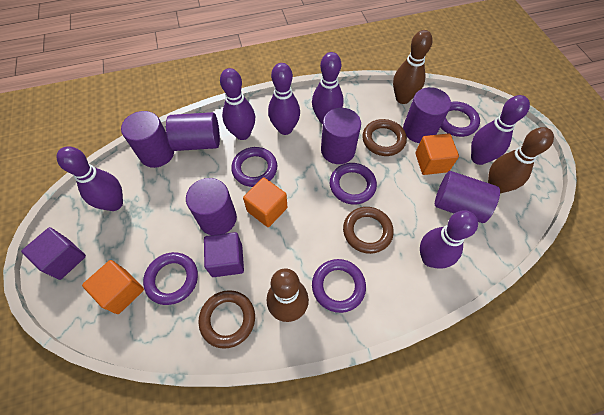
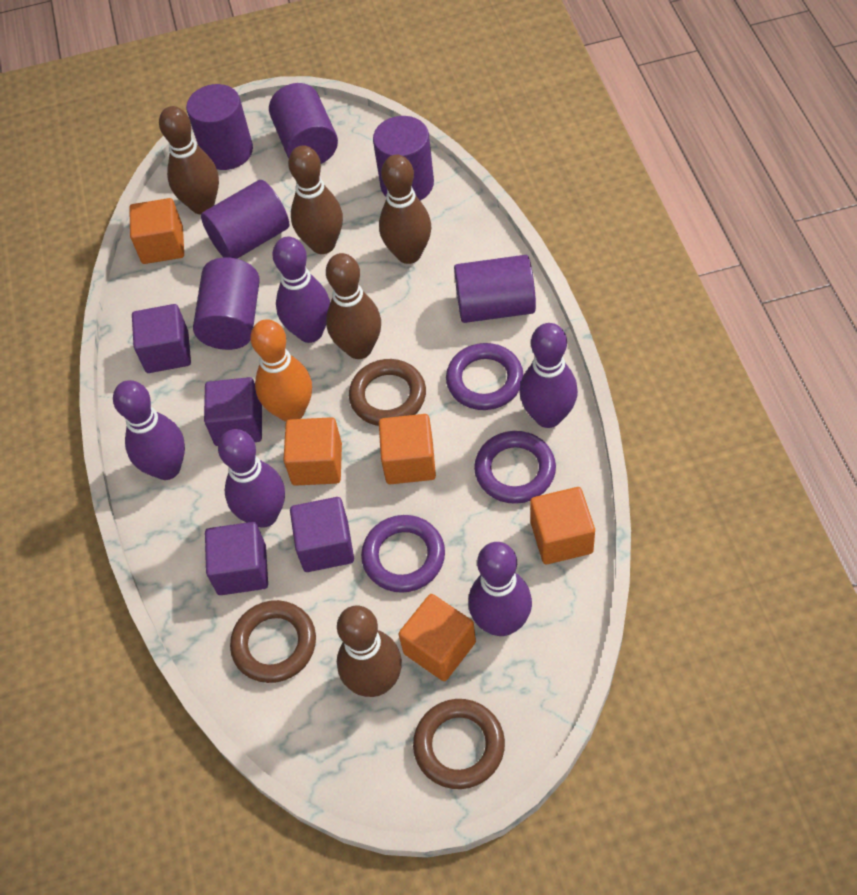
brown bowling pin: 3 -> 5
orange bowling pin: 0 -> 1
orange cube: 3 -> 5
purple bowling pin: 6 -> 5
purple cube: 2 -> 4
purple ring: 5 -> 3

